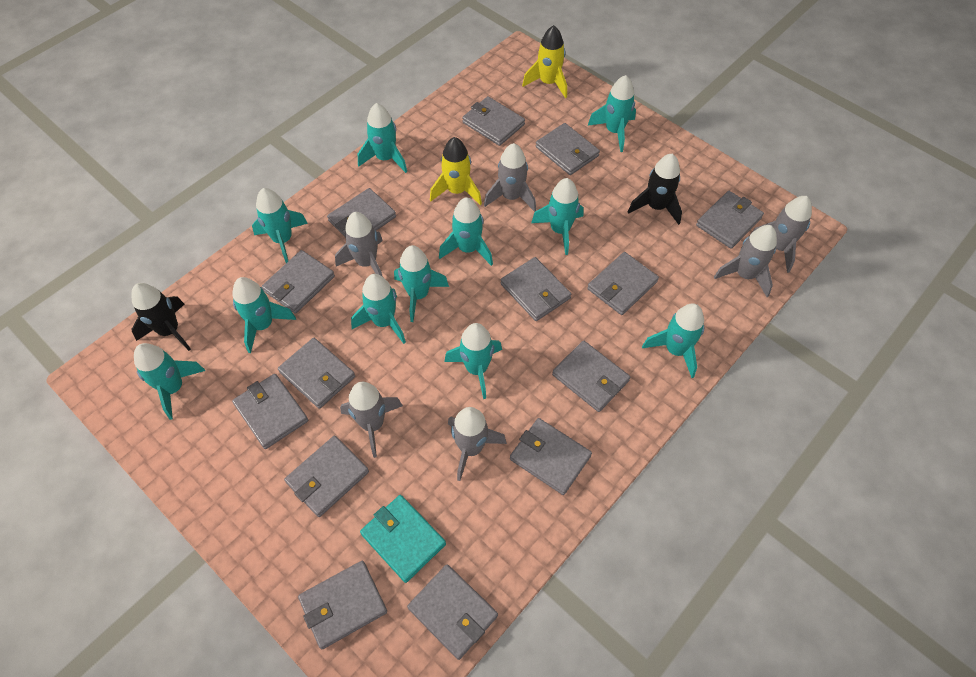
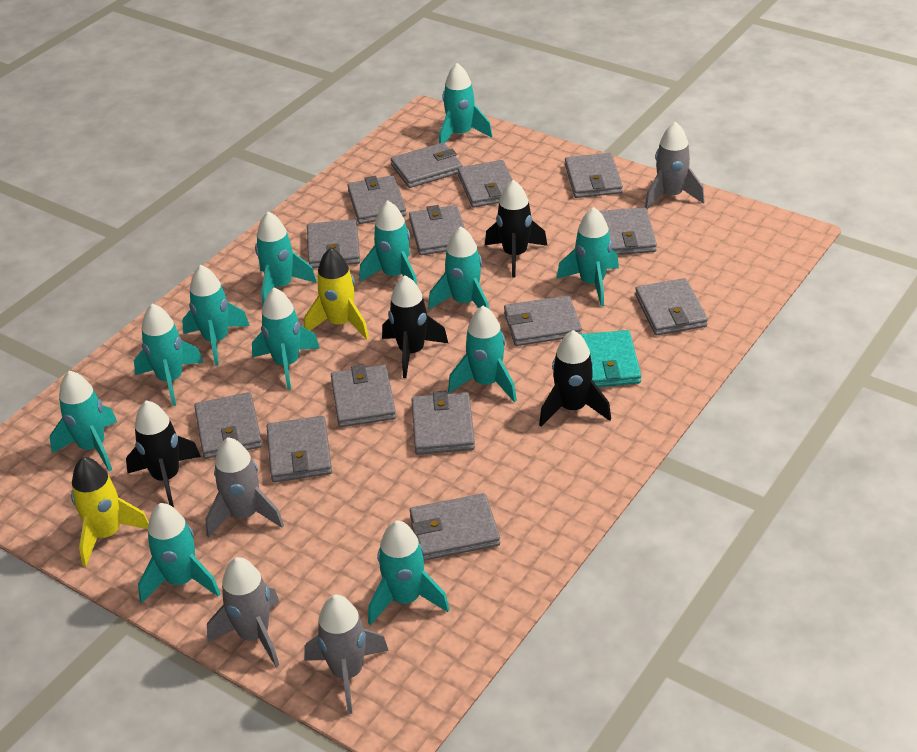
black rocket: 2 -> 4
grey rocket: 6 -> 4
turquoise rocket: 11 -> 12

